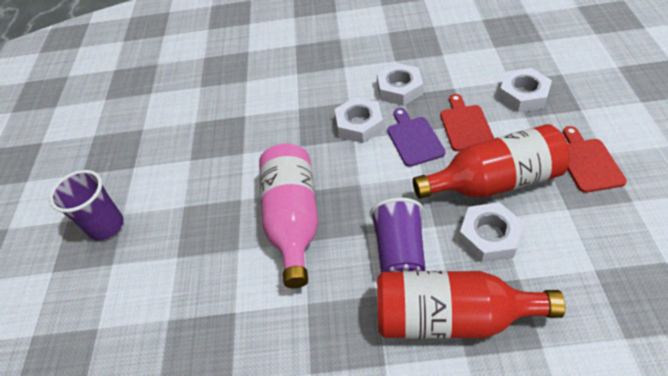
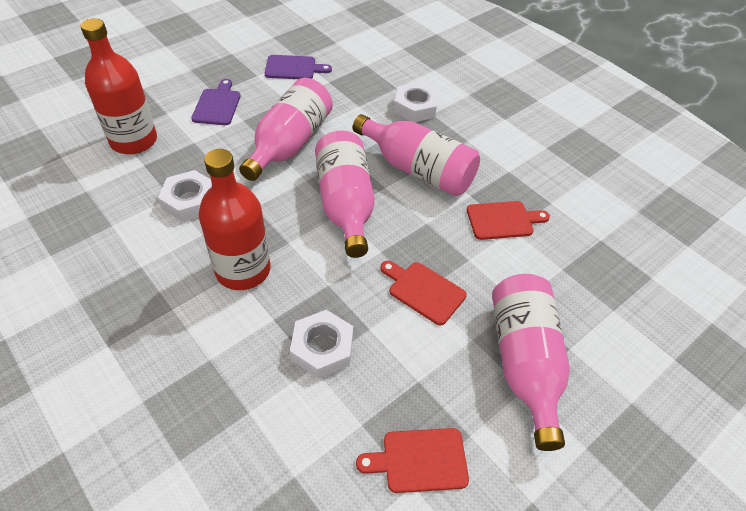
pink bottle: 1 -> 4
purple cup: 2 -> 0
purple cutting board: 1 -> 2
red cutting board: 2 -> 3
white nut: 4 -> 3

